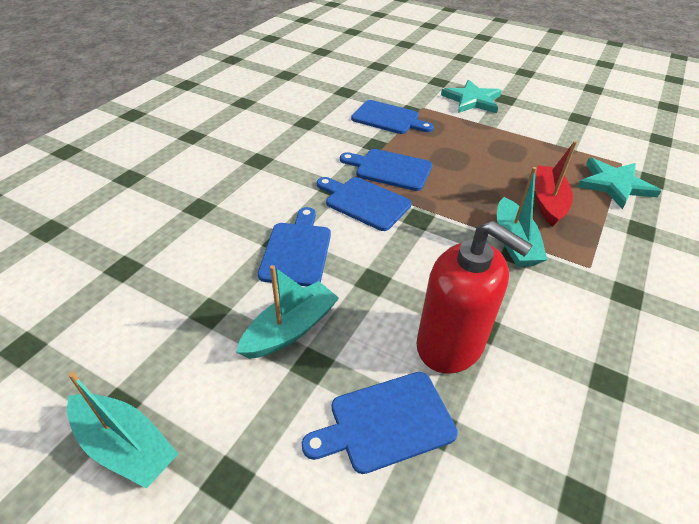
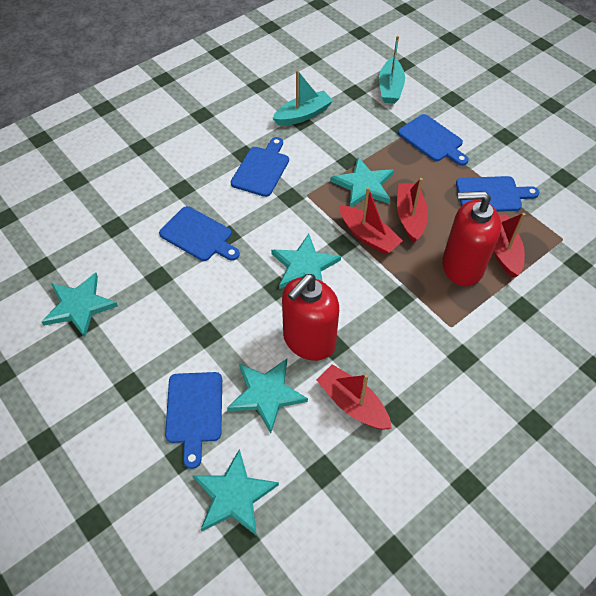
red boat: 1 -> 4
red soap dispenser: 1 -> 2
turquoise boat: 3 -> 2
turquoise star: 2 -> 5

